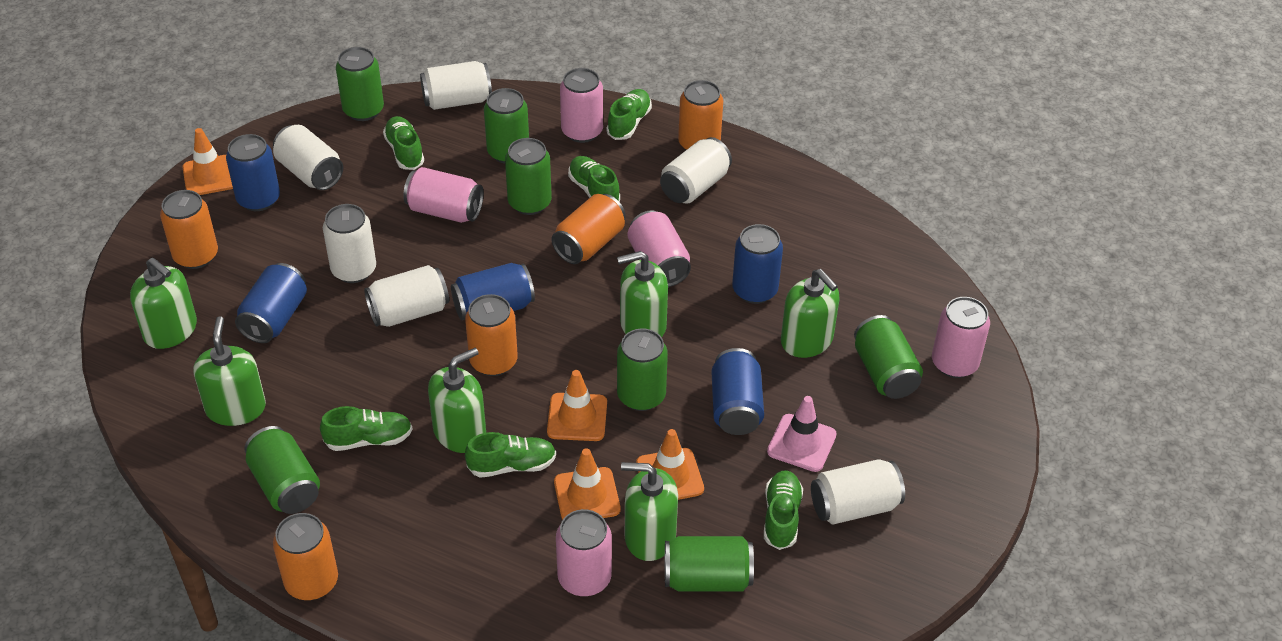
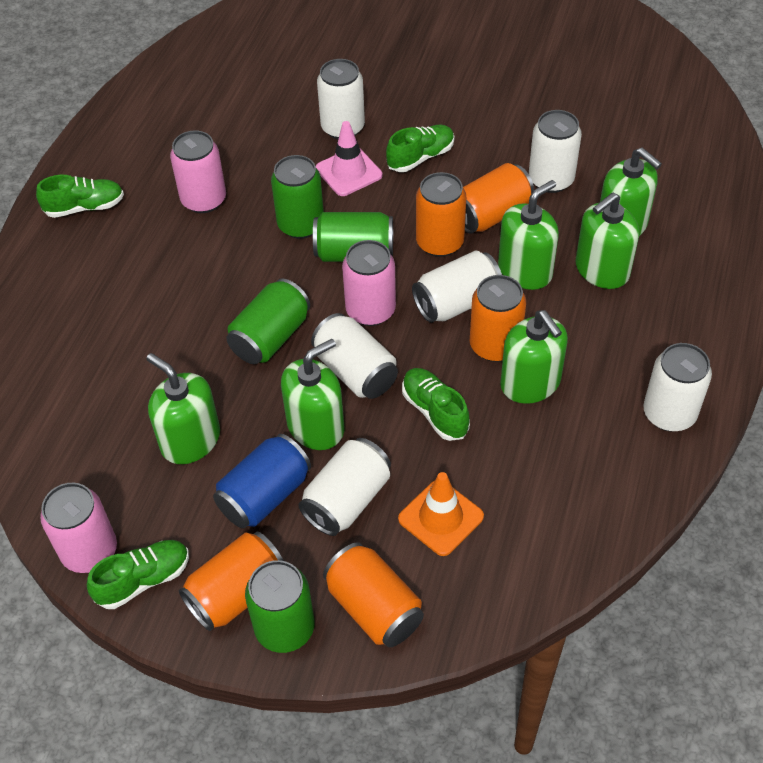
blue can: 5 -> 1
green can: 7 -> 4
green shoe: 6 -> 4
orange traffic cone: 4 -> 1
pink can: 5 -> 3

